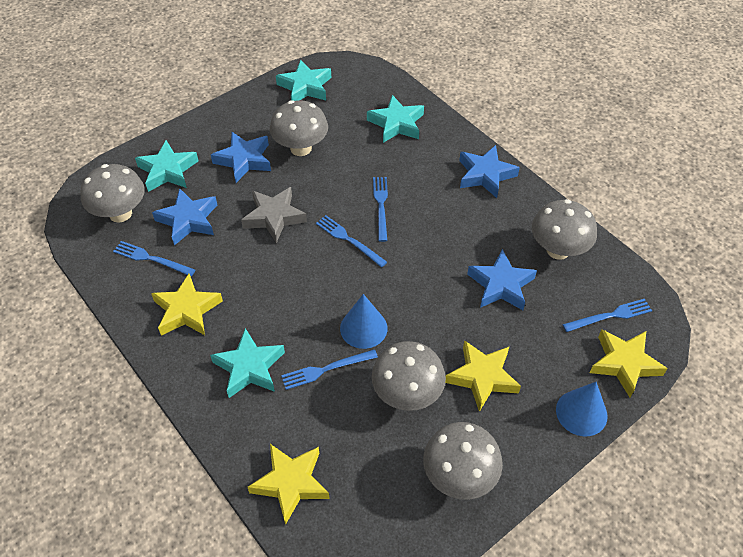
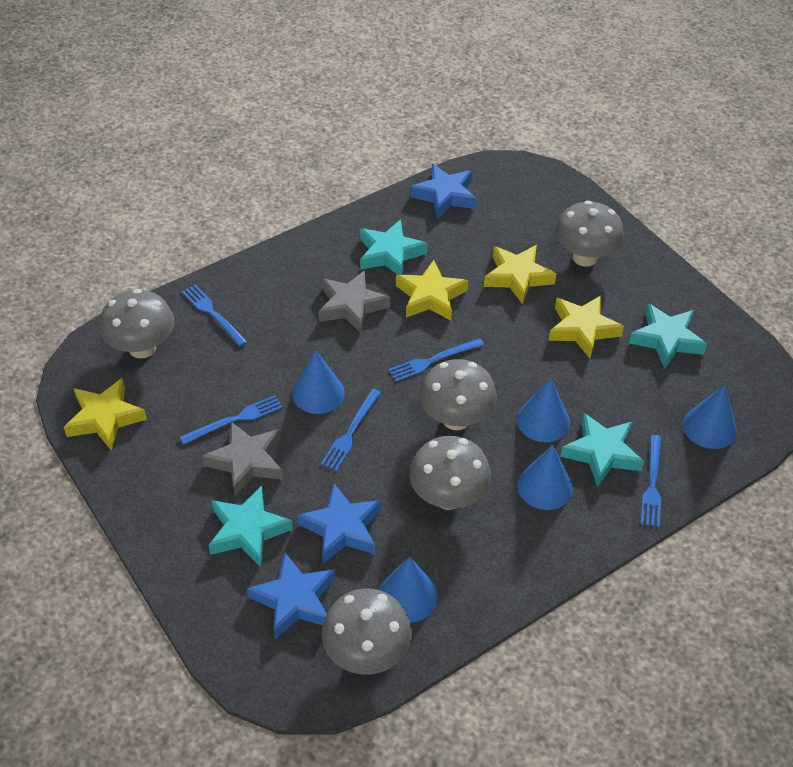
blue cone: 2 -> 5
blue star: 4 -> 3
grey star: 1 -> 2

